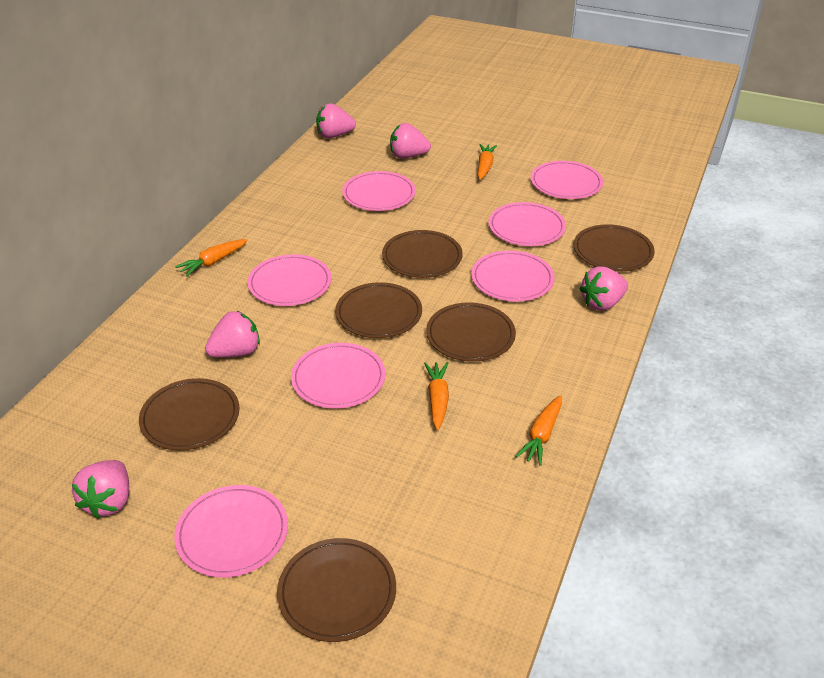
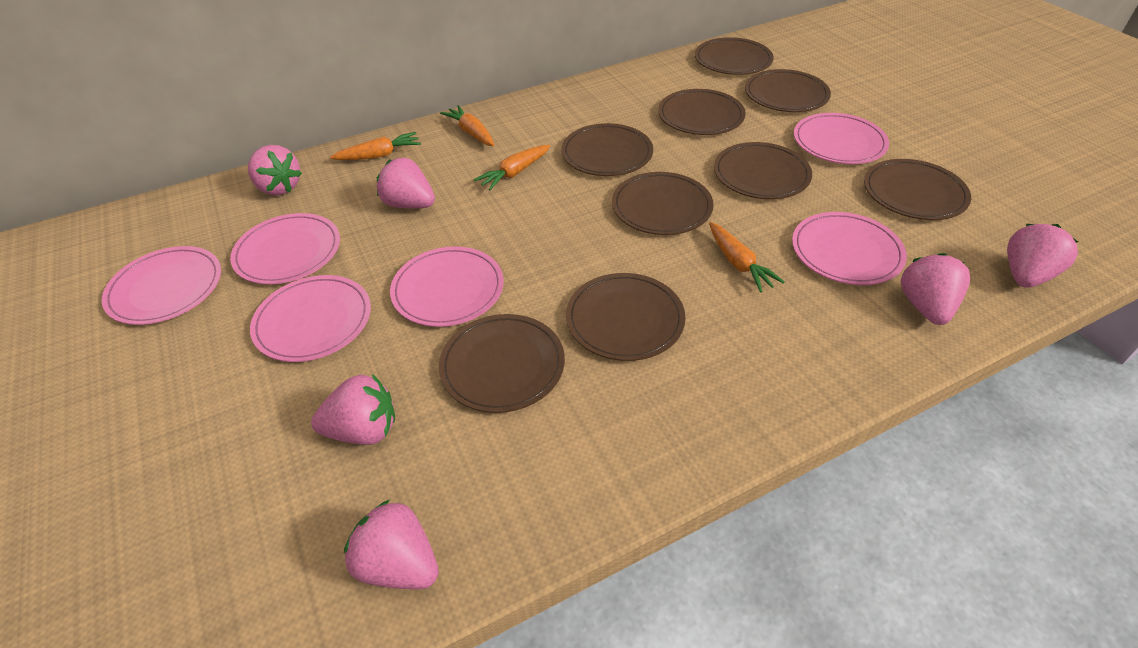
brown plate: 6 -> 9
pink plate: 7 -> 6
pink strawberry: 5 -> 6

